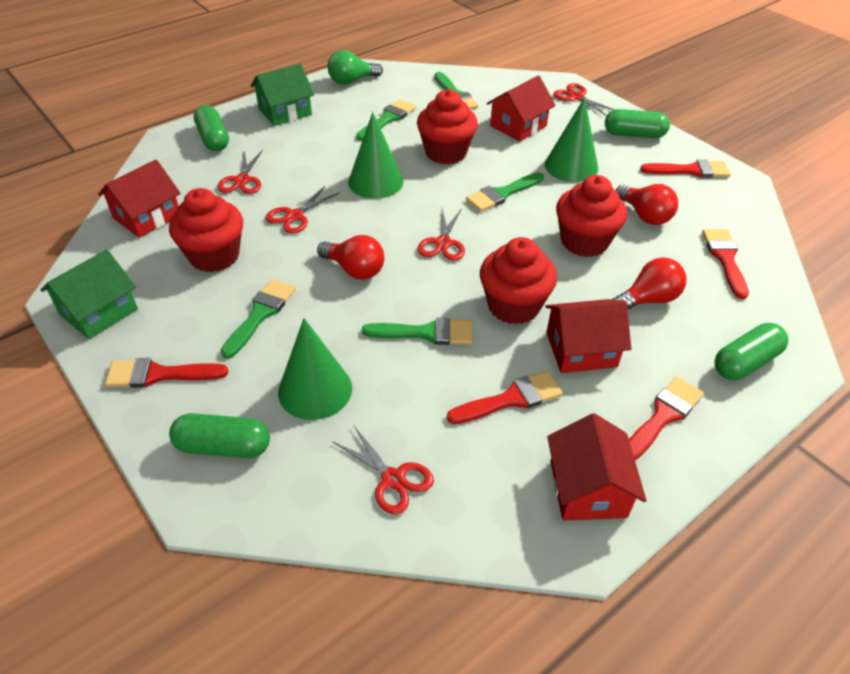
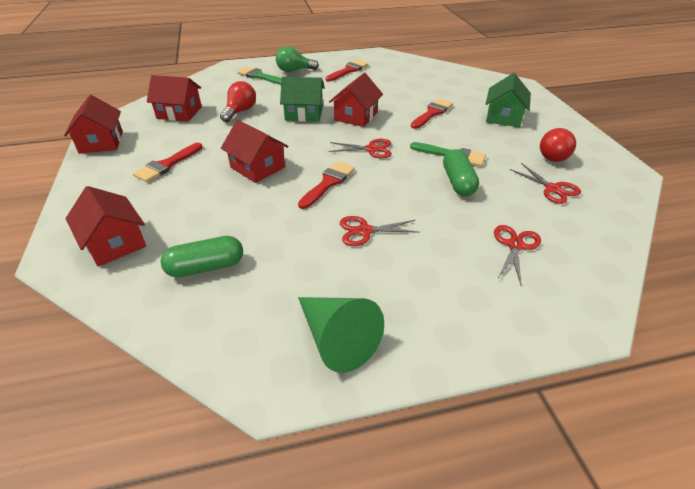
green brush: 5 -> 2
green capsule: 4 -> 2
green cone: 3 -> 1
red brush: 5 -> 4
red cupcake: 4 -> 0
red house: 4 -> 5
red light bulb: 3 -> 2
red scissors: 5 -> 4

